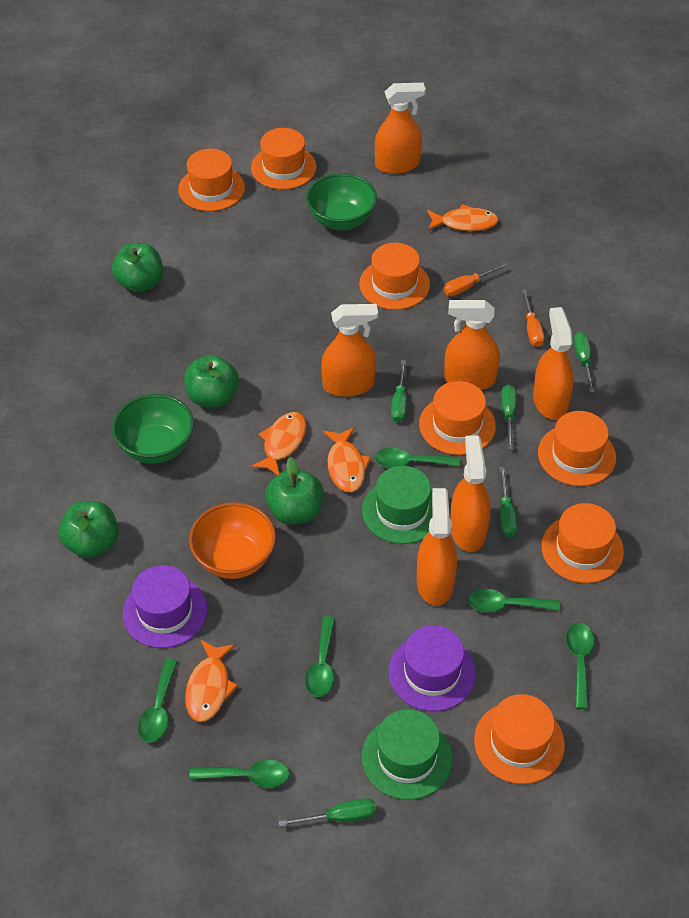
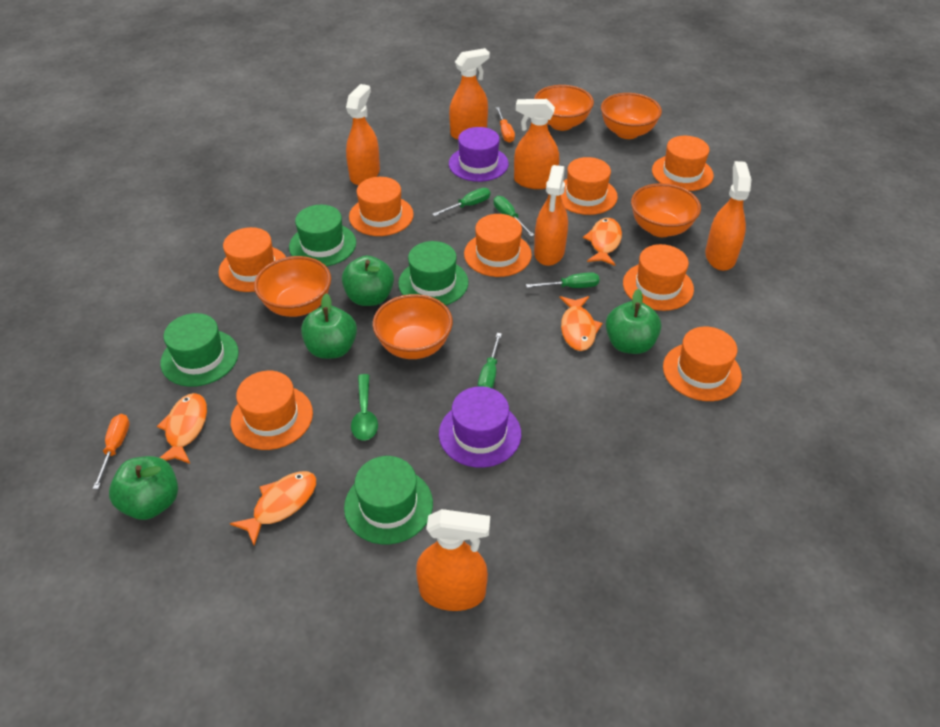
green bowl: 2 -> 0
green hat: 2 -> 4
green screwdriver: 5 -> 4
green spoon: 6 -> 1
orange bowl: 1 -> 5
orange hat: 7 -> 8

